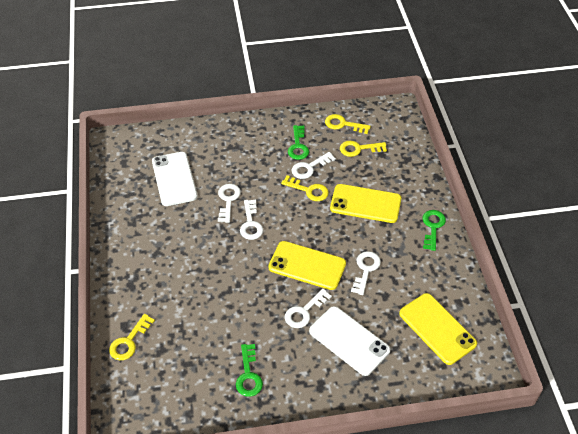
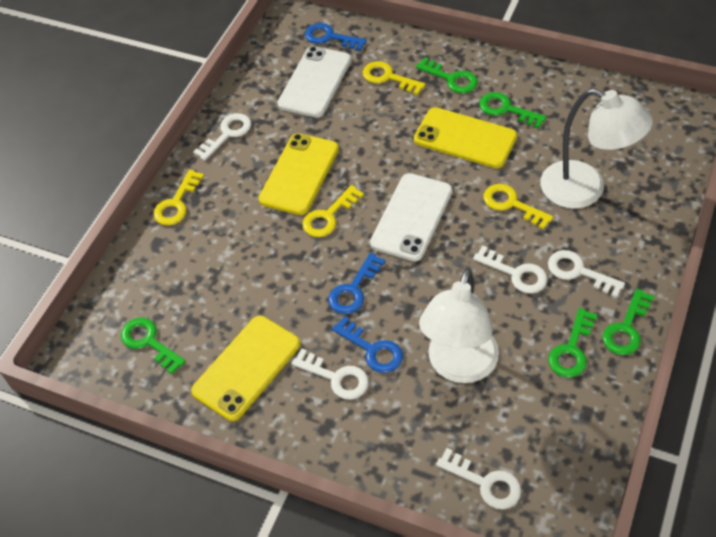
blue key: 0 -> 3
green key: 3 -> 5
white lamp: 0 -> 2

